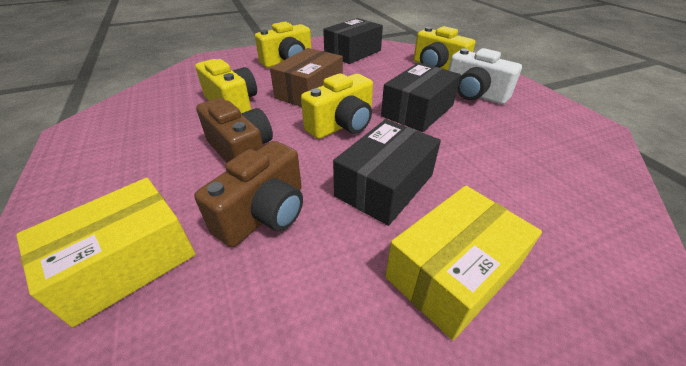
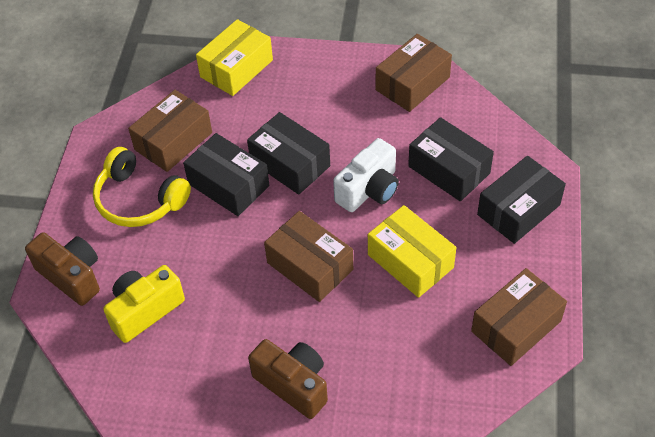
black box: 3 -> 4
brown box: 1 -> 4
yellow camera: 4 -> 1
yellow headphones: 0 -> 1

